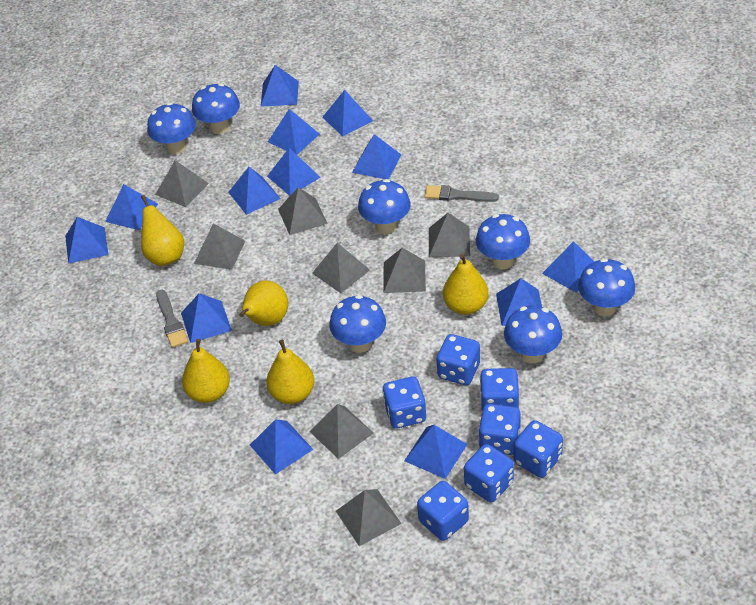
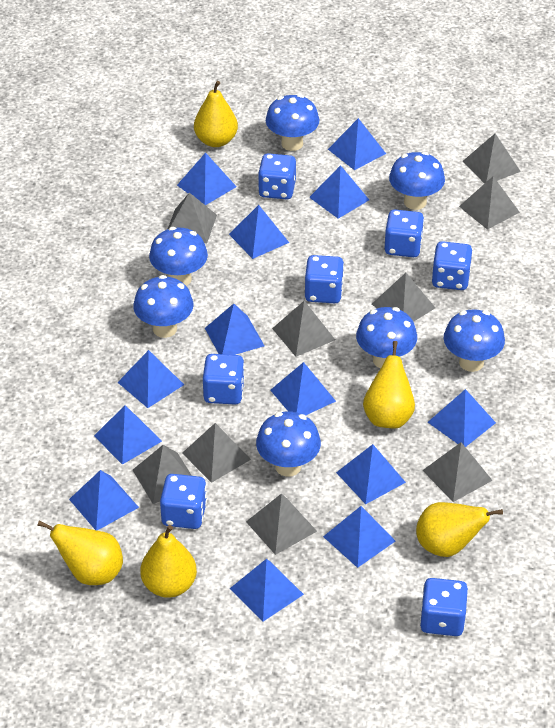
grey brush: 2 -> 0
grey pyramid: 8 -> 9

